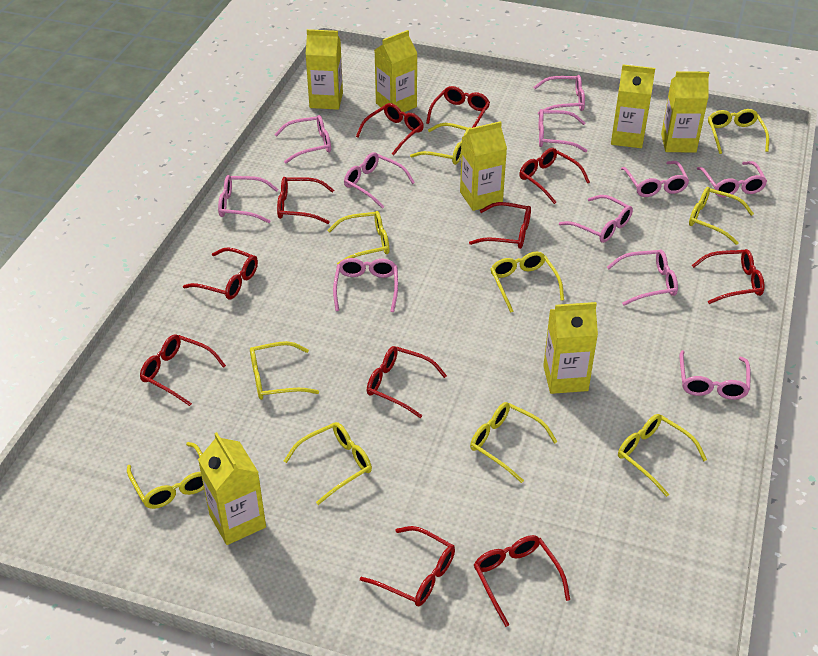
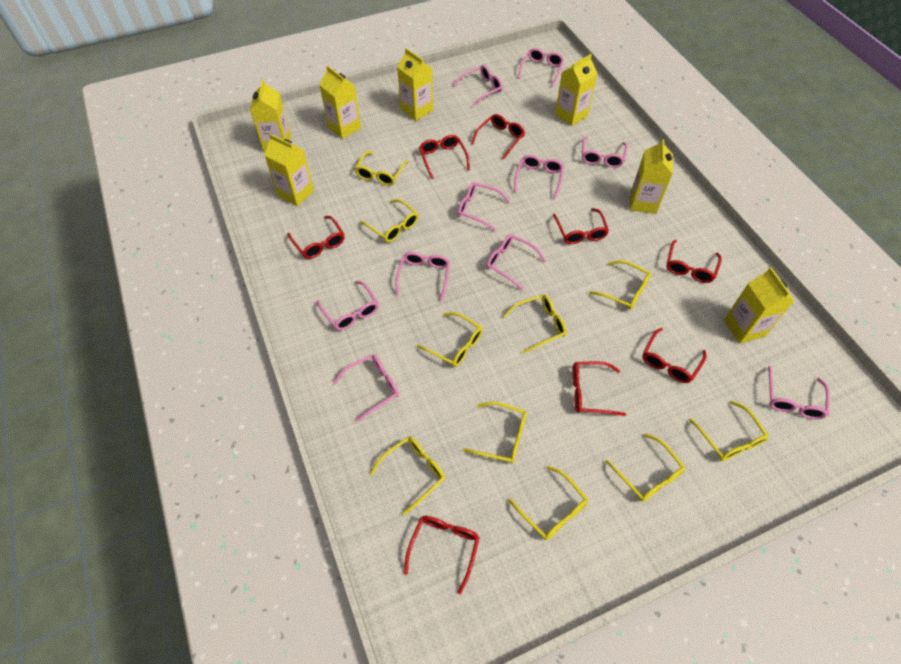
pink glasses: 11 -> 10
red glasses: 11 -> 8

